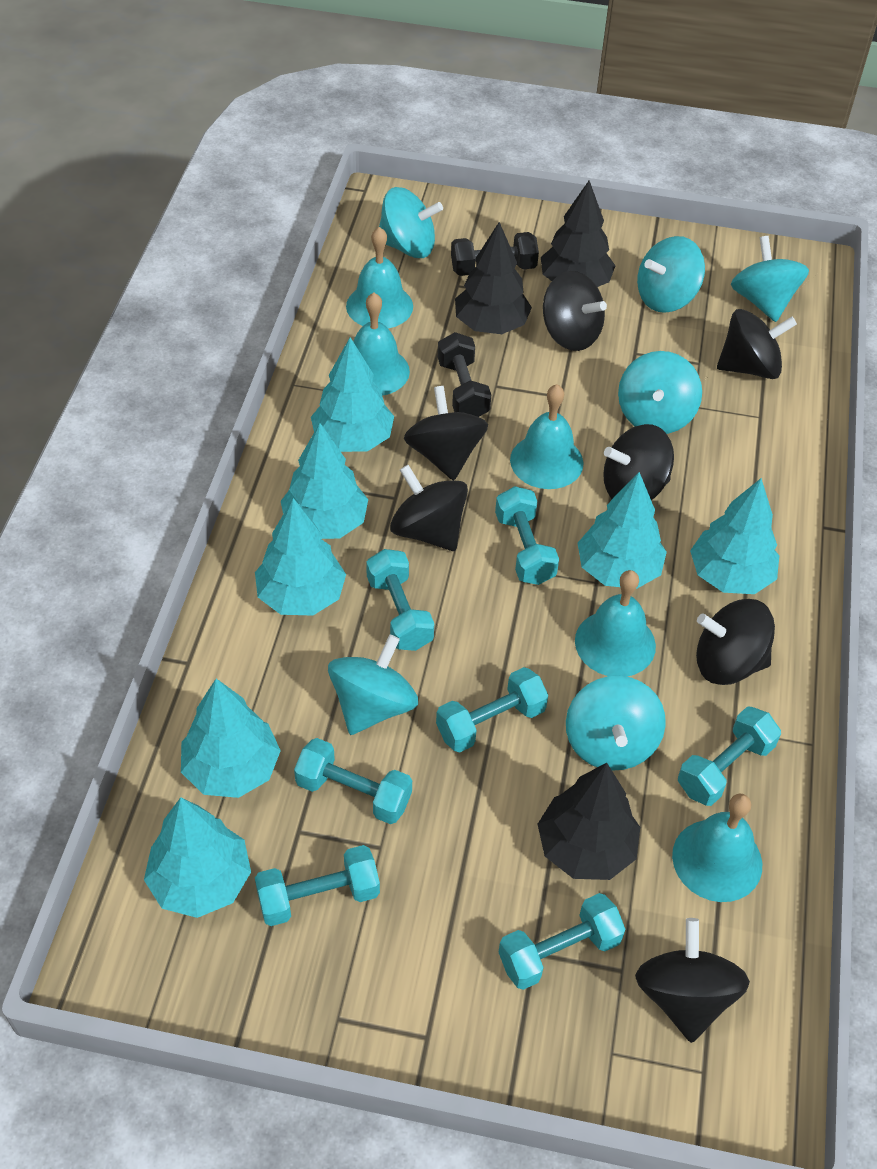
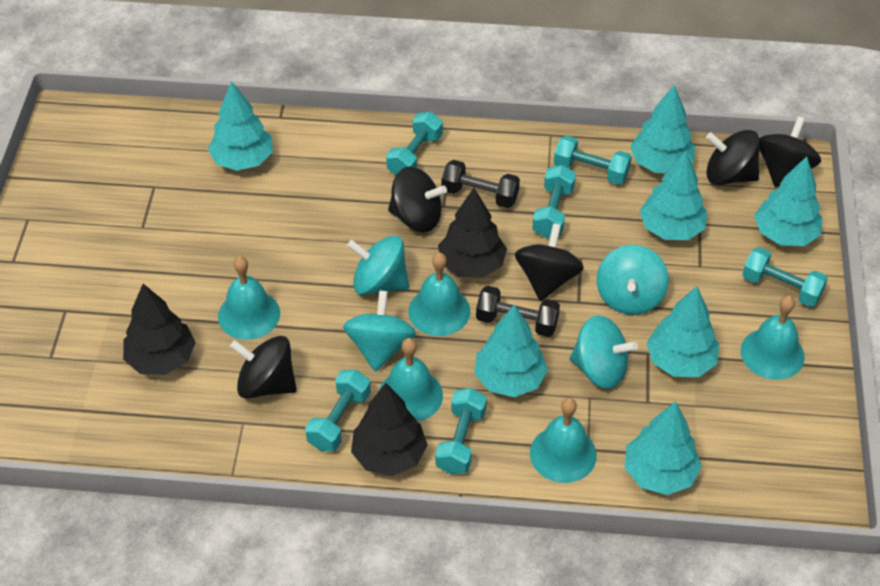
black spinning top: 7 -> 5
turquoise dumbbell: 7 -> 6
turquoise spinning top: 6 -> 4

